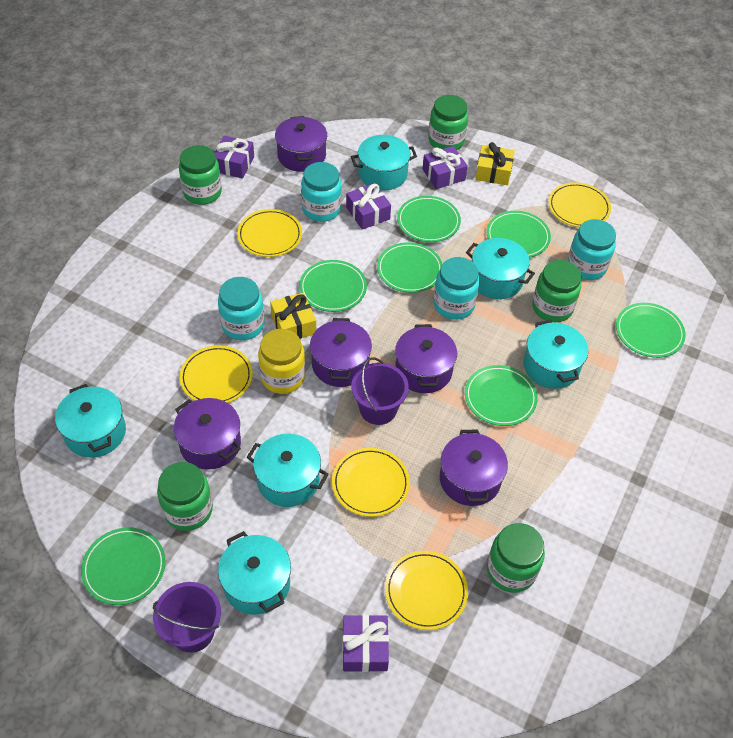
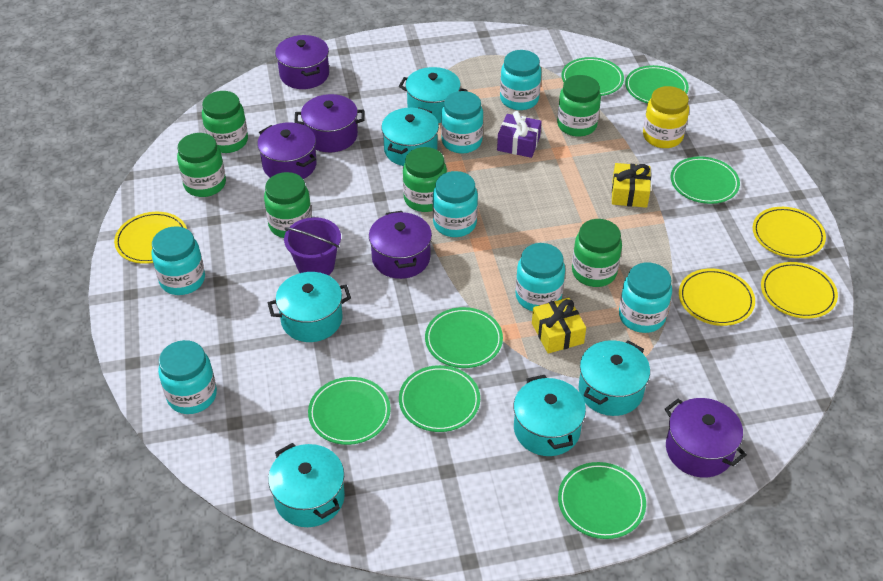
green jar: 5 -> 6
purple bucket: 2 -> 1
purple gift: 4 -> 1
turquoise jar: 4 -> 7
yellow plate: 5 -> 4

